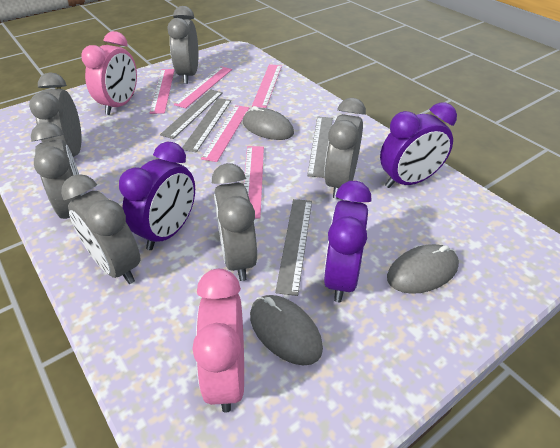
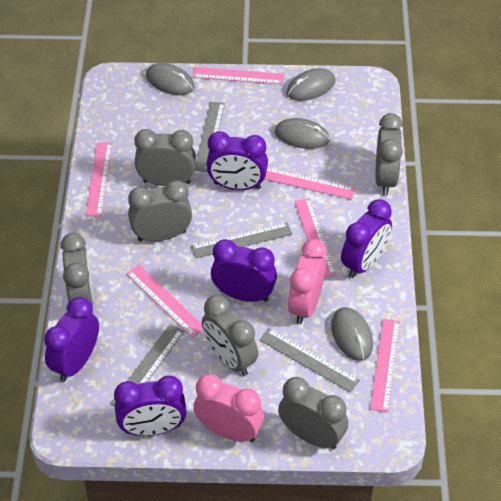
grey mouse: 3 -> 4
pink ruler: 5 -> 6
purple clock: 3 -> 5

